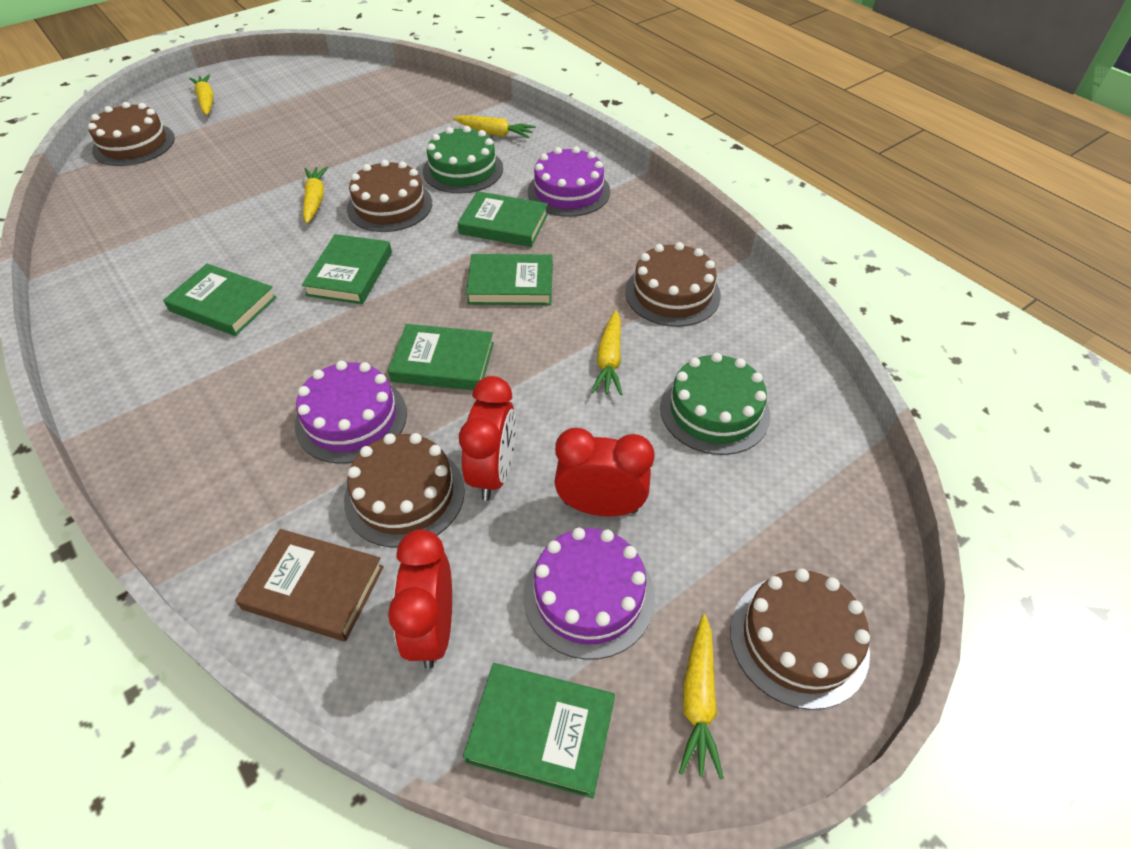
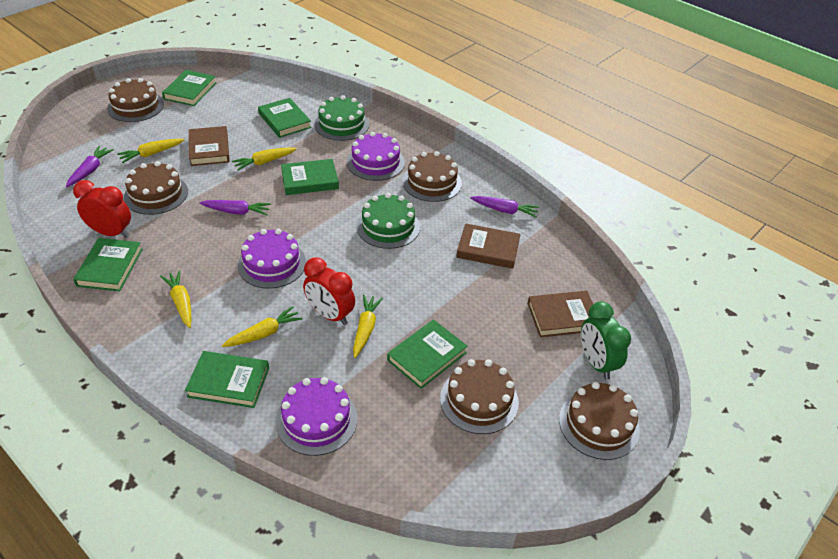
brown book: 1 -> 3
green clock: 0 -> 1
purple carrot: 0 -> 3
red clock: 3 -> 2

